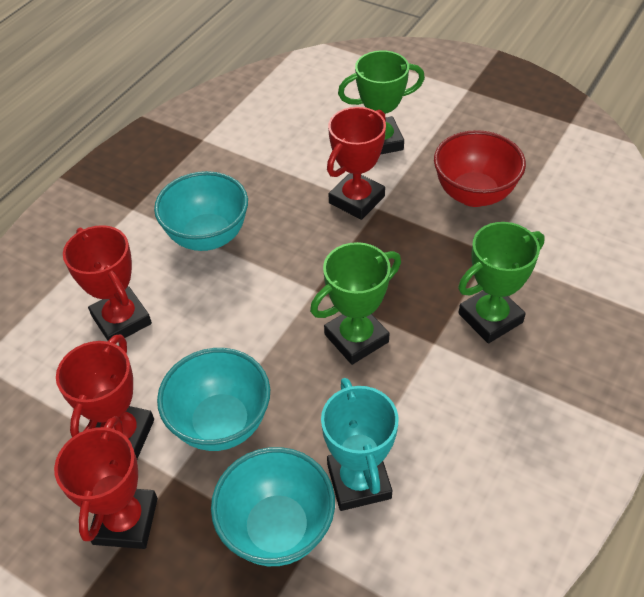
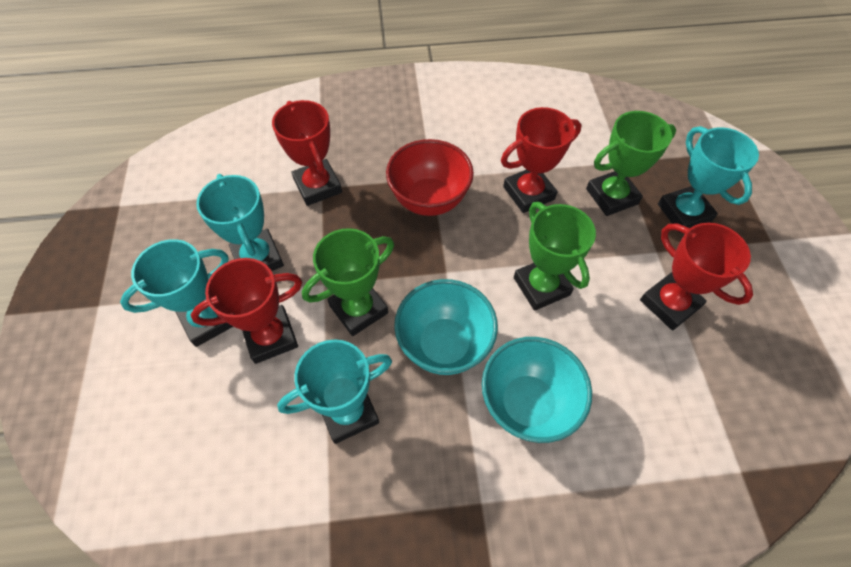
turquoise bowl: 3 -> 2
turquoise trophy: 1 -> 4

